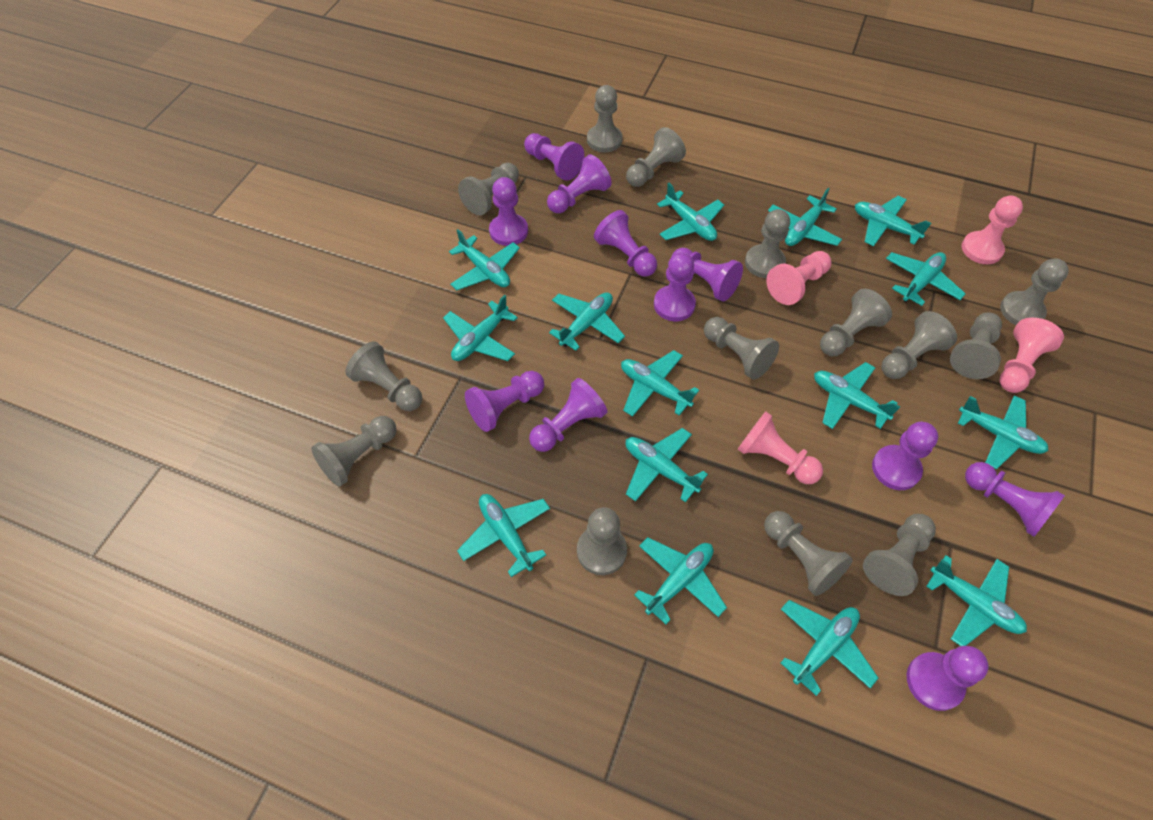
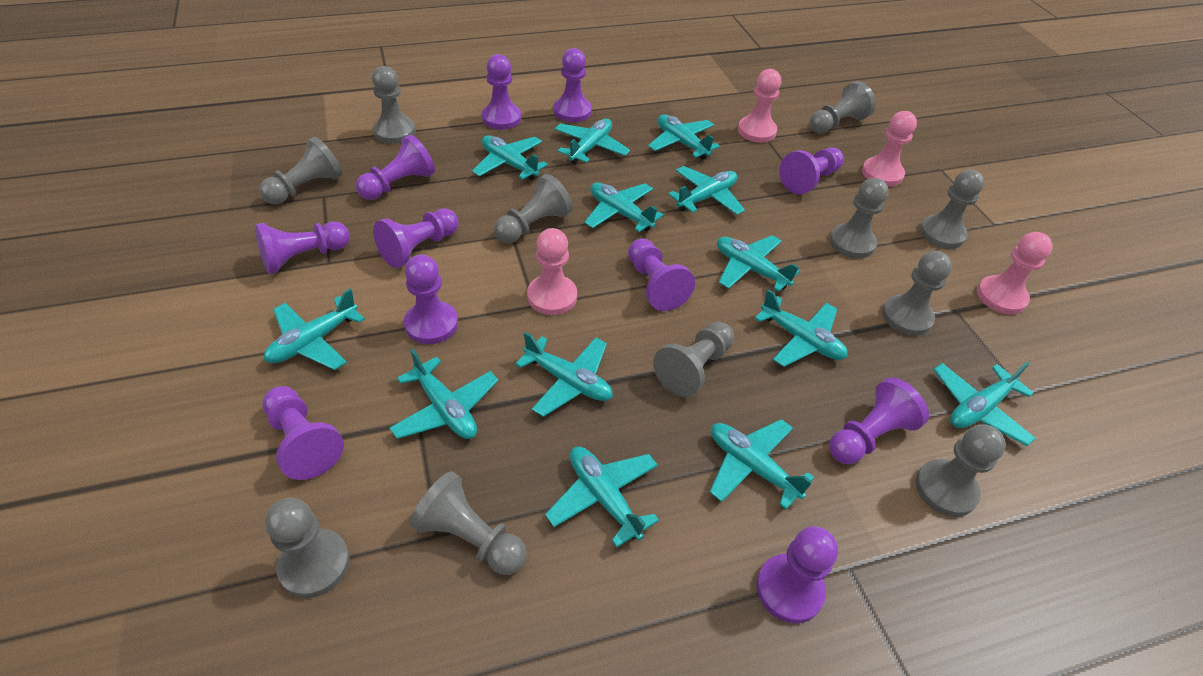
grey pawn: 14 -> 11
turquoise plane: 15 -> 13

